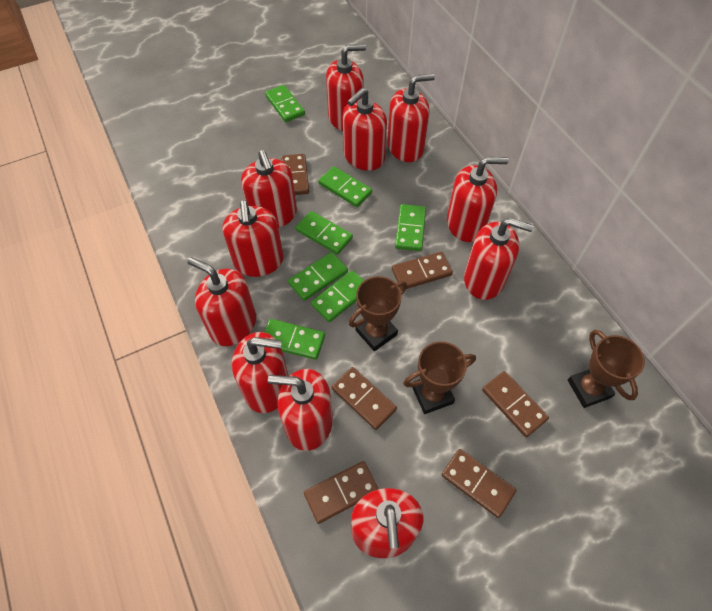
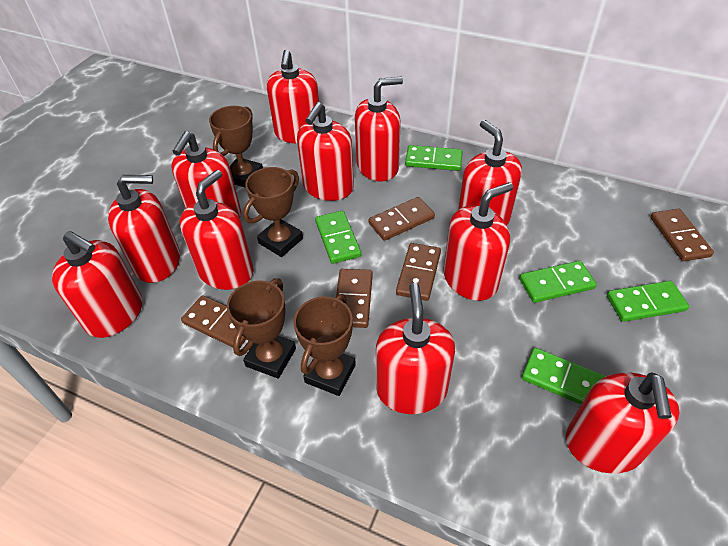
brown domino: 6 -> 5
brown trophy: 3 -> 4
green domino: 7 -> 5

